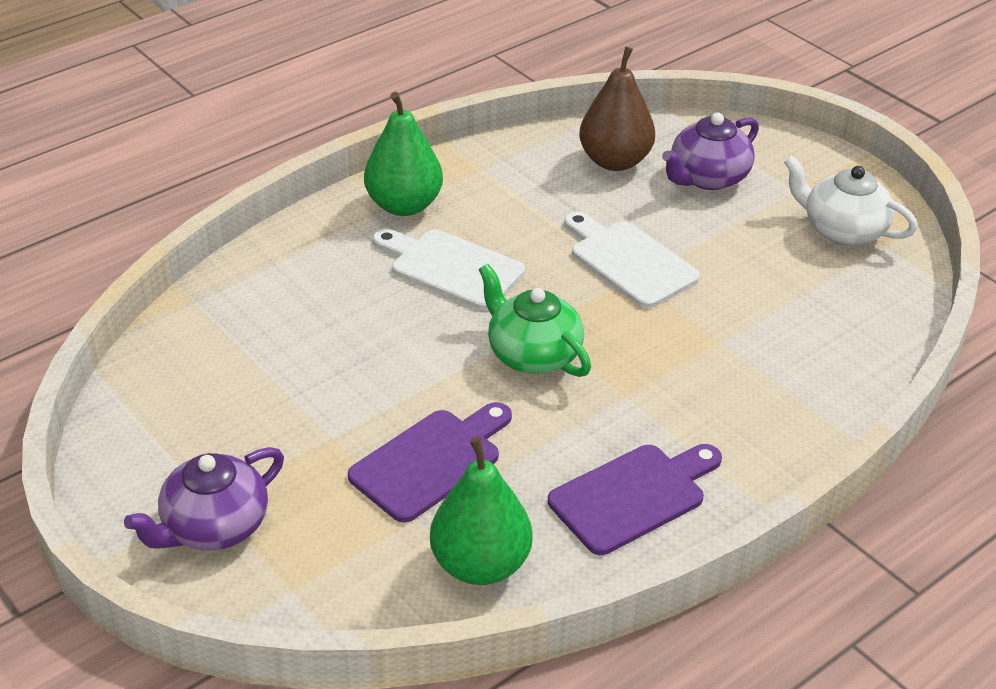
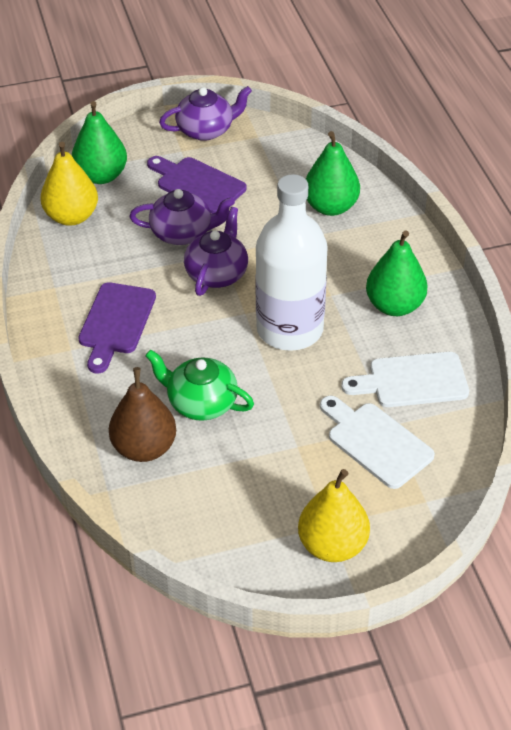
green pear: 2 -> 3
purple teapot: 2 -> 3
white bottle: 0 -> 1
white teapot: 1 -> 0
yellow pear: 0 -> 2

